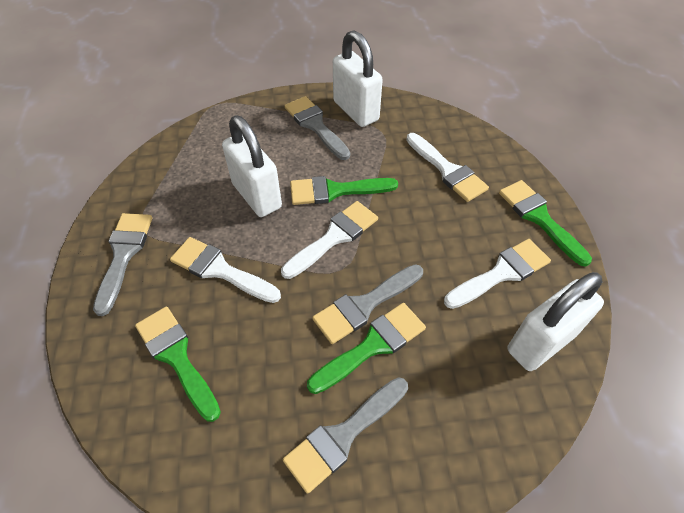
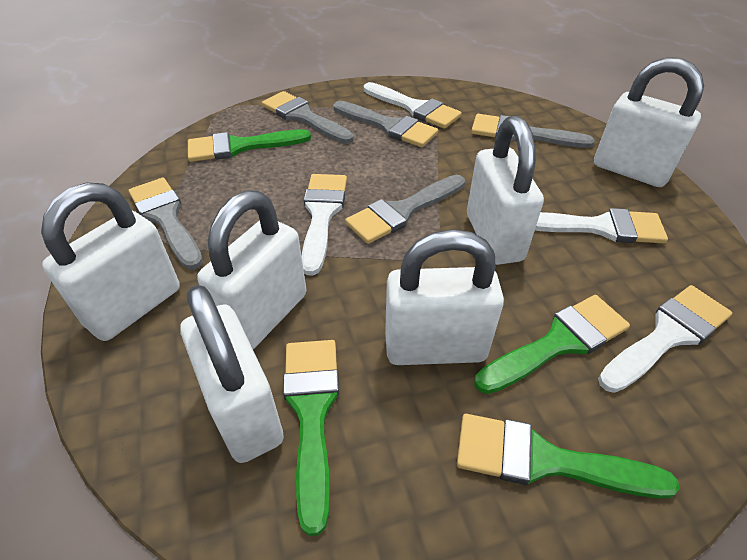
grey brush: 4 -> 5
white padlock: 3 -> 6

